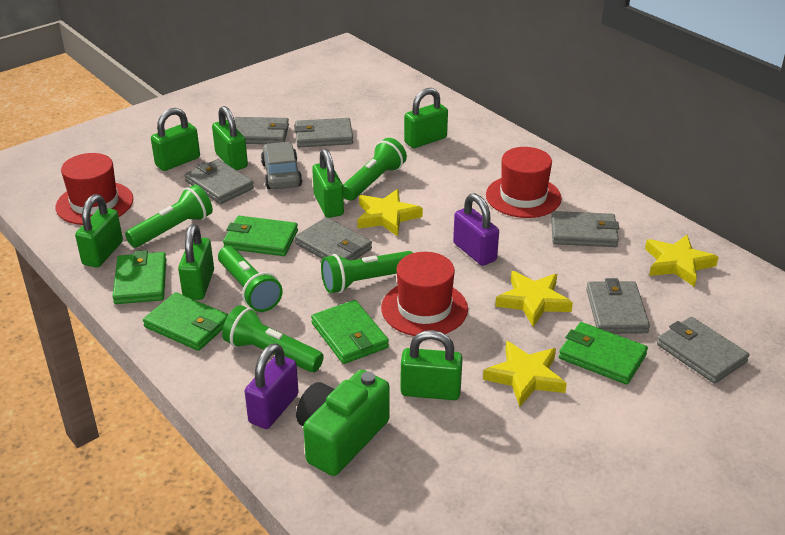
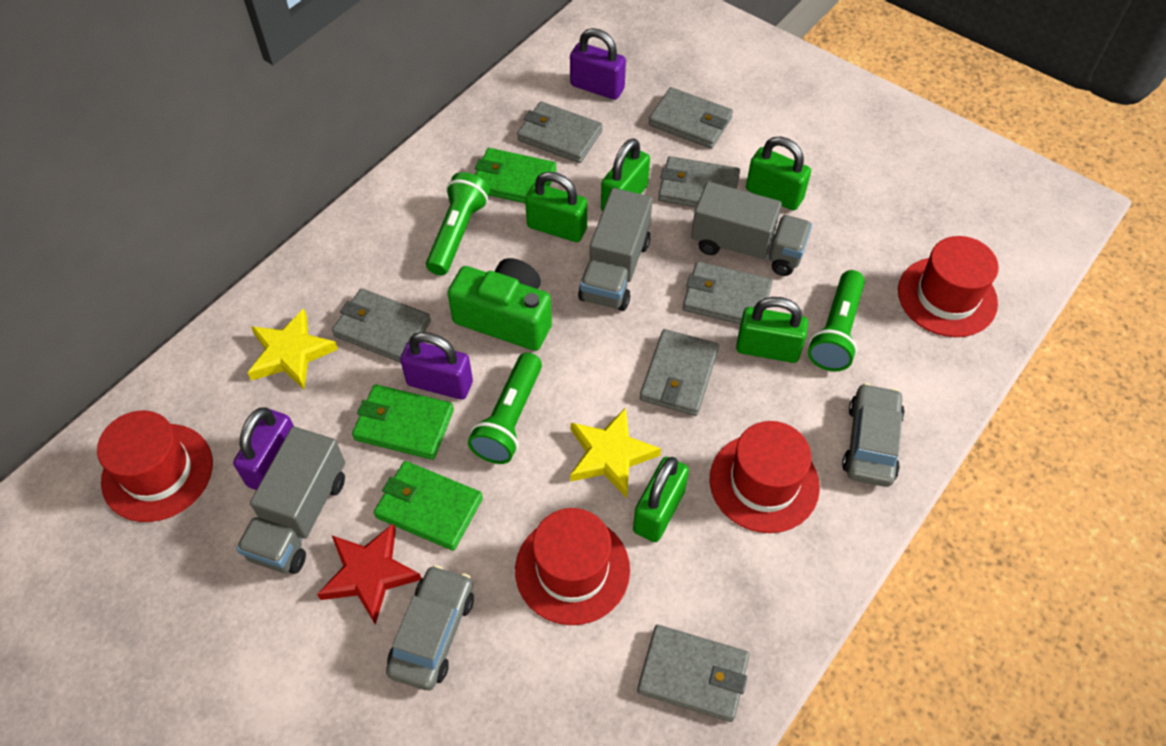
green flashlight: 5 -> 3
green padlock: 7 -> 5
green wallet: 5 -> 3
grey car: 1 -> 2
grey truck: 0 -> 3
purple padlock: 2 -> 3
red hat: 3 -> 4
red star: 0 -> 1
yellow star: 4 -> 2

